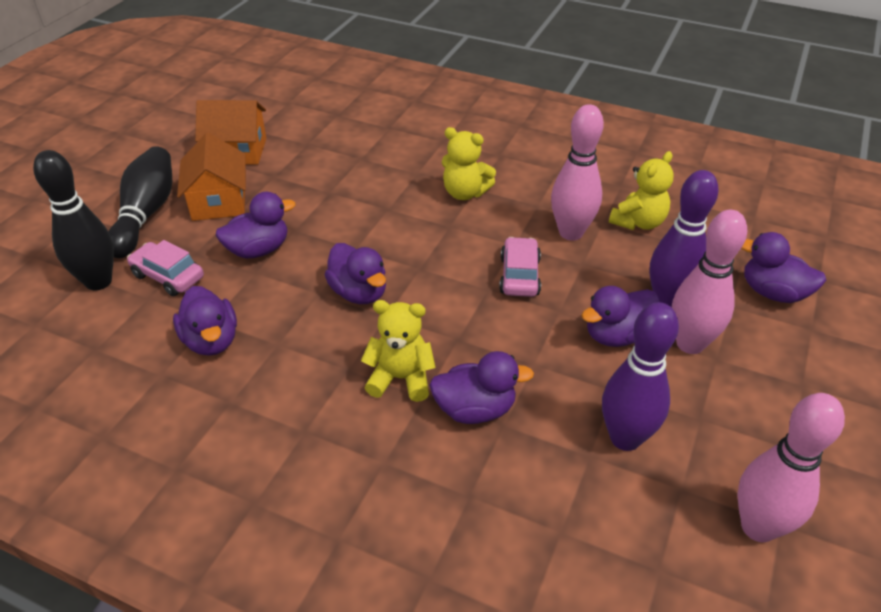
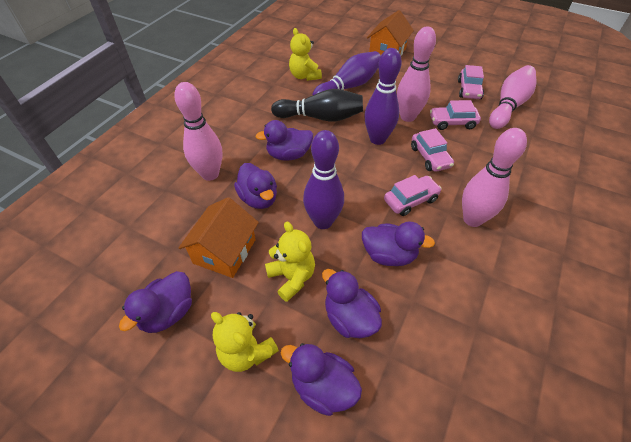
black bowling pin: 2 -> 1
pink bowling pin: 3 -> 4
pink car: 2 -> 4
purple bowling pin: 2 -> 3

